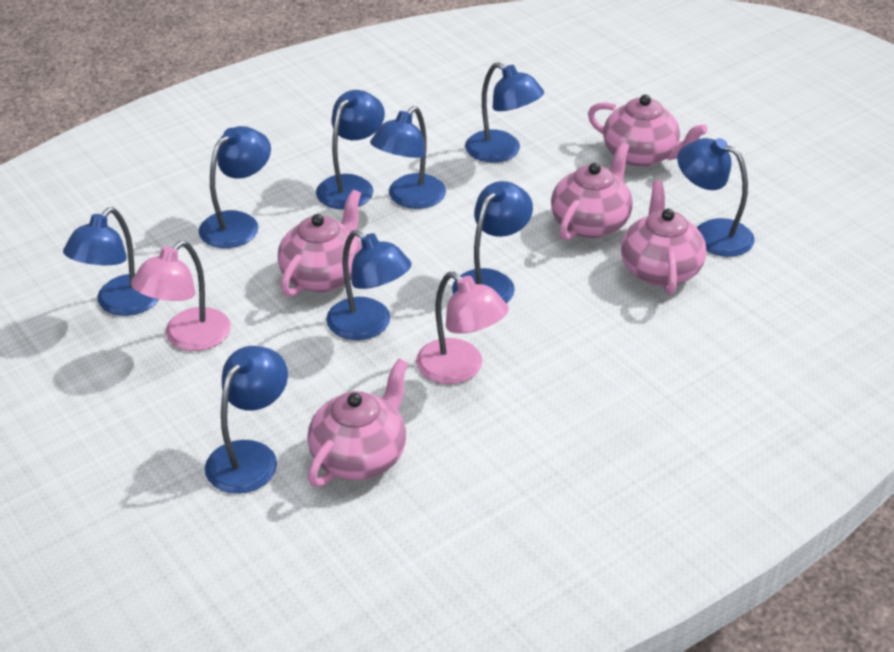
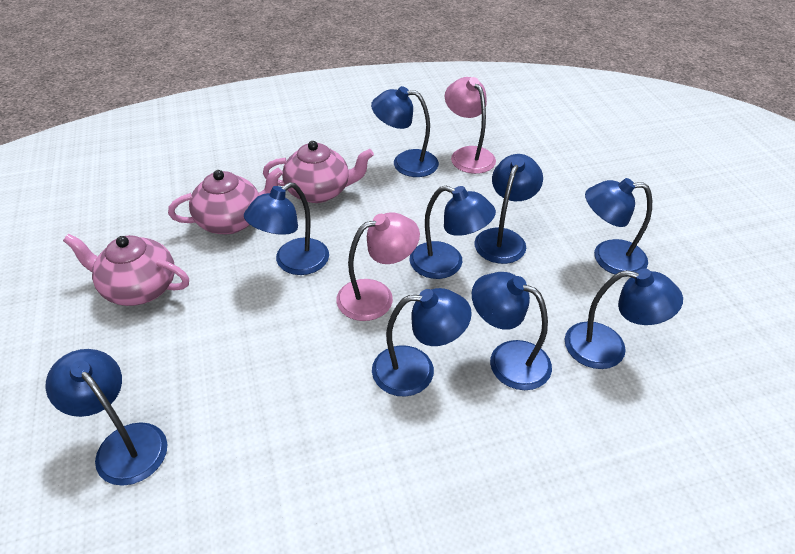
pink teapot: 5 -> 3

